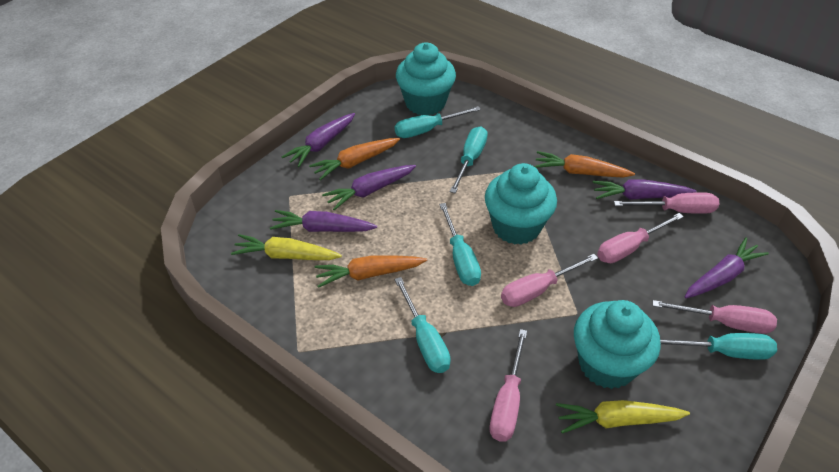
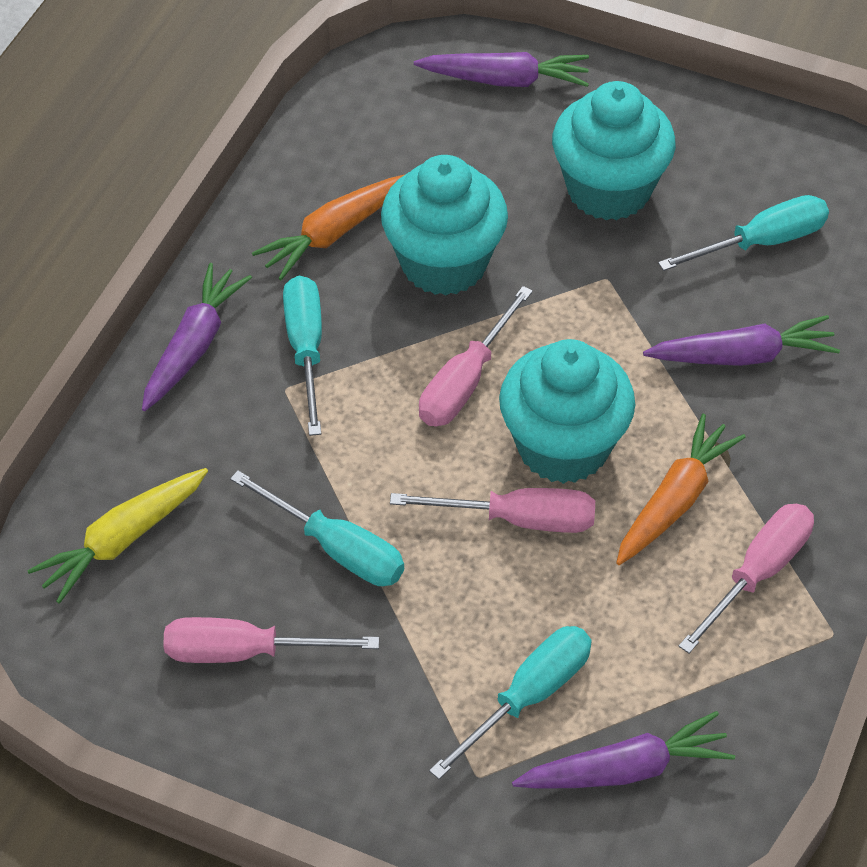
orange carrot: 3 -> 2
pink screwdriver: 5 -> 4
purple carrot: 5 -> 4
turquoise screwdriver: 5 -> 4
yellow carrot: 2 -> 1

